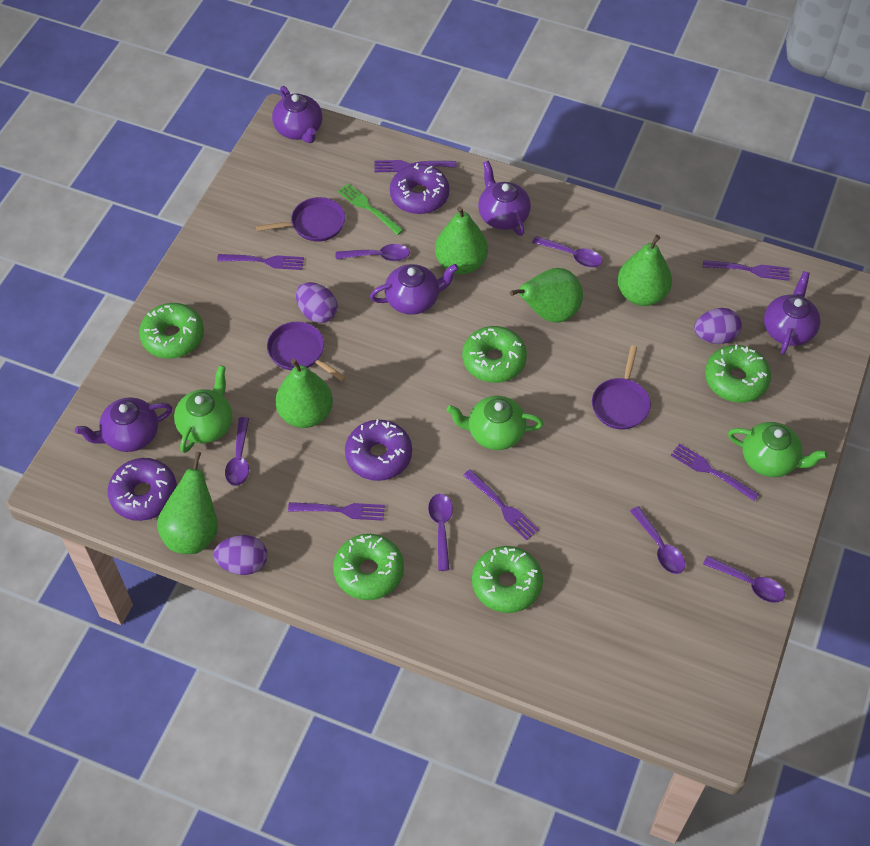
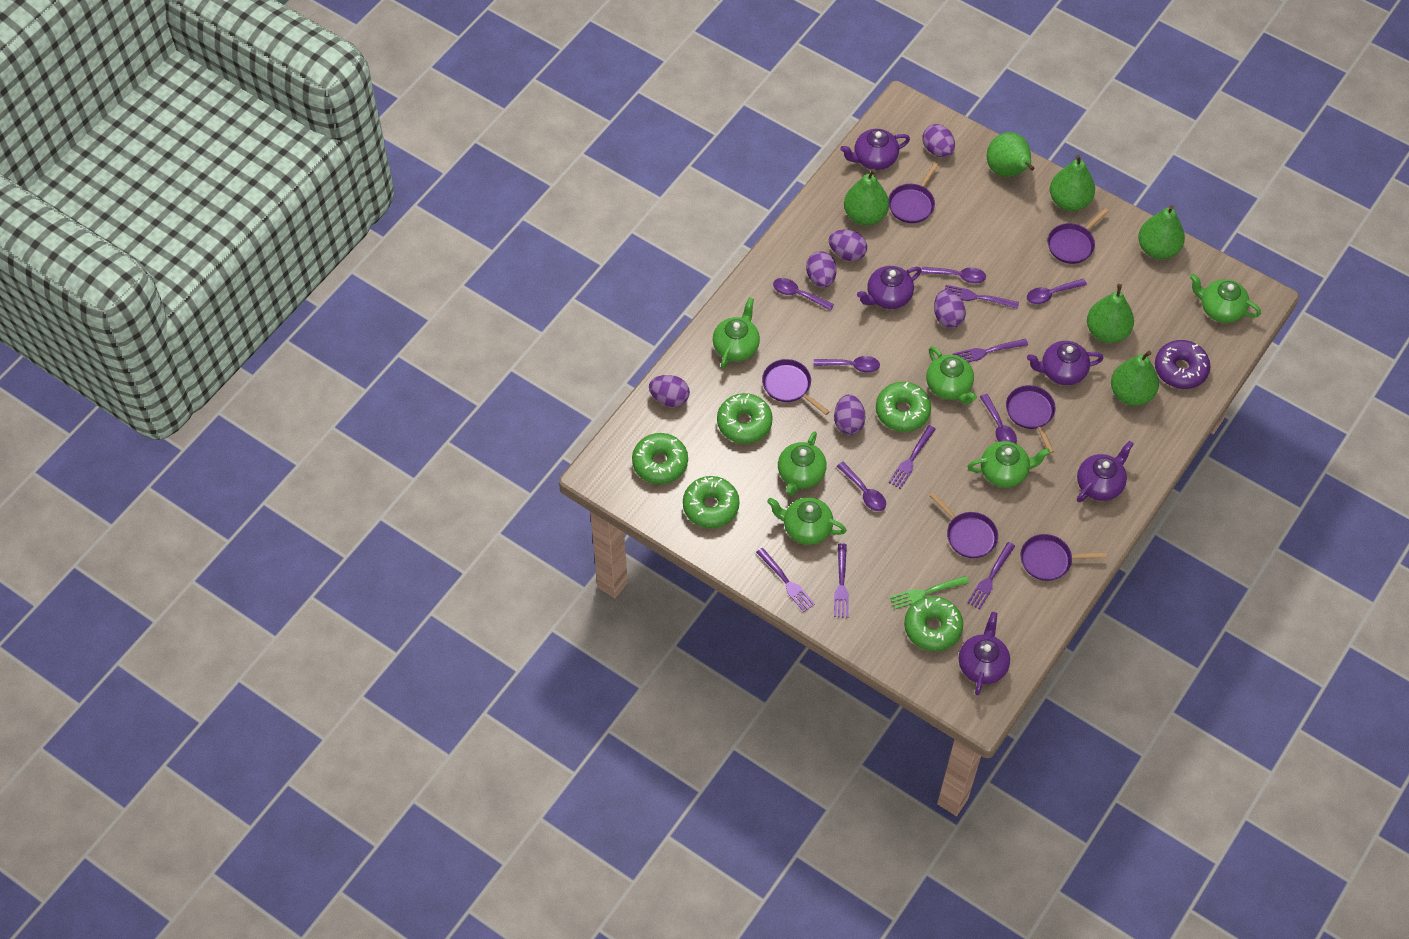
green pear: 5 -> 6
green teapot: 3 -> 6
purple donut: 3 -> 1
purple egg: 3 -> 6
purple pan: 3 -> 6

